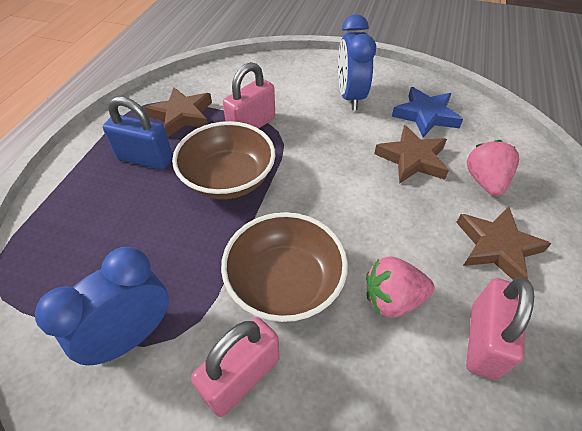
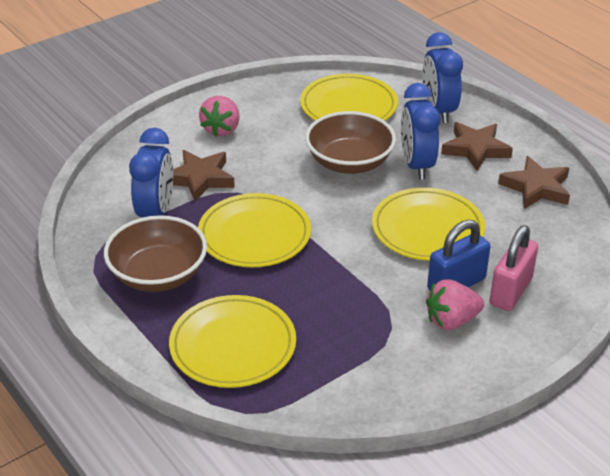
blue clock: 2 -> 3
blue star: 1 -> 0
pink padlock: 3 -> 1
yellow plate: 0 -> 4

